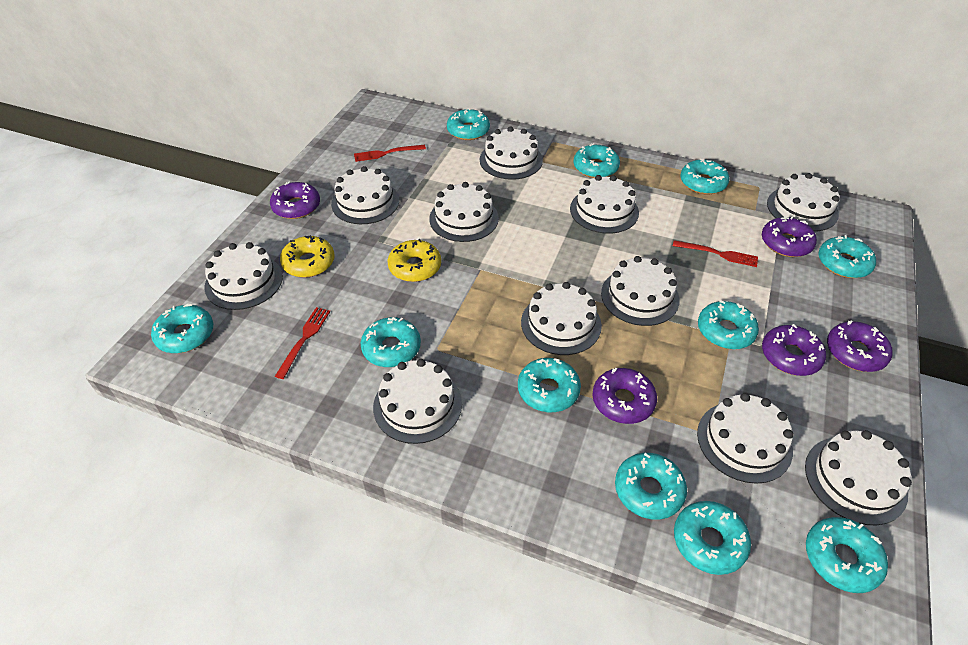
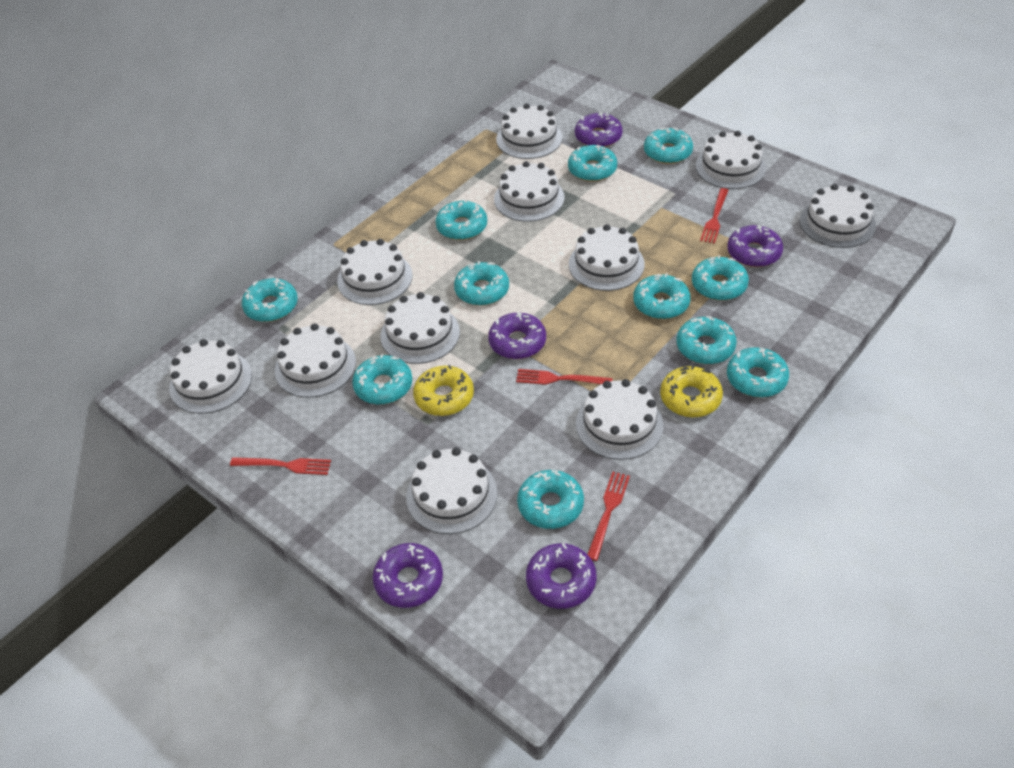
red fork: 3 -> 4

